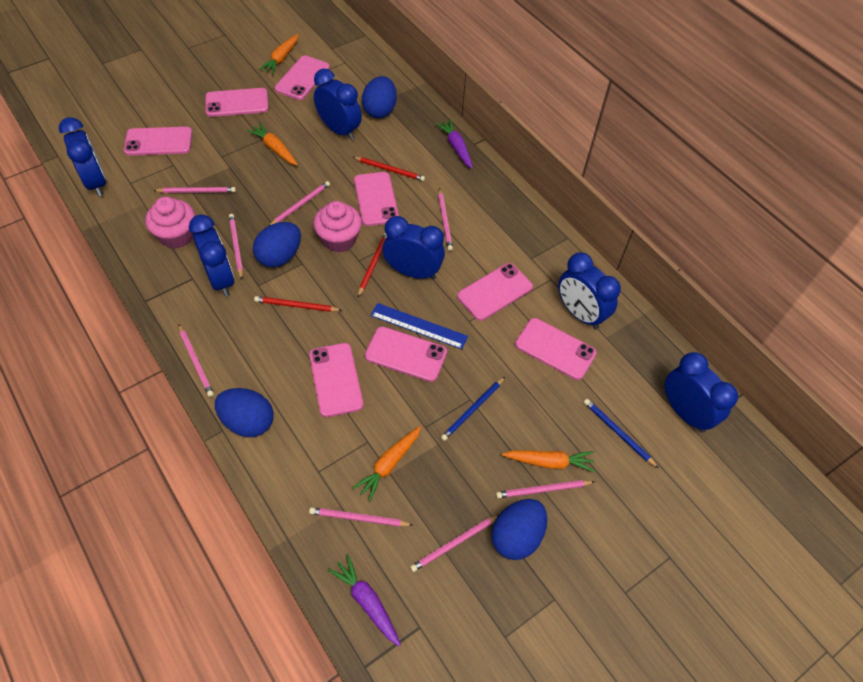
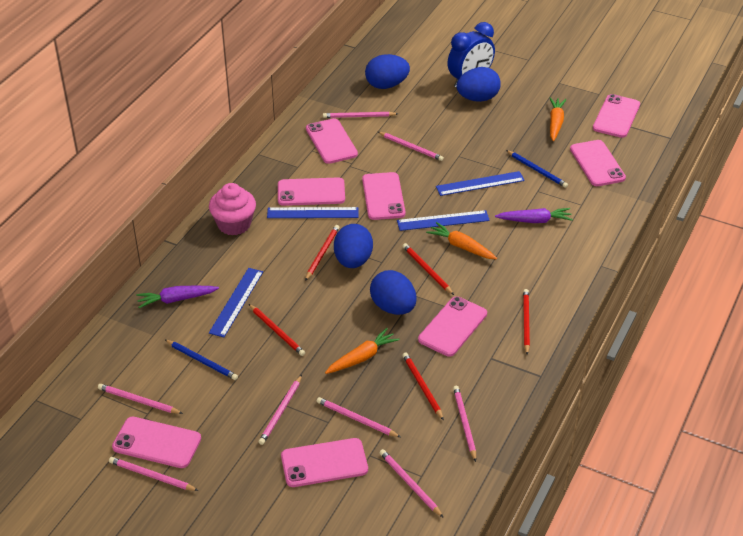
blue clock: 6 -> 1
blue ruler: 1 -> 4
orange carrot: 4 -> 3
pink cupcake: 2 -> 1
red pencil: 3 -> 5

